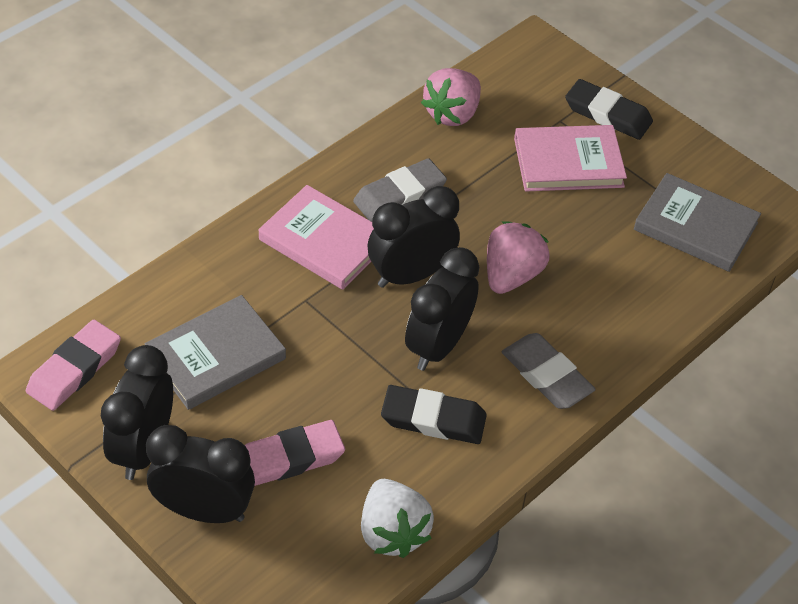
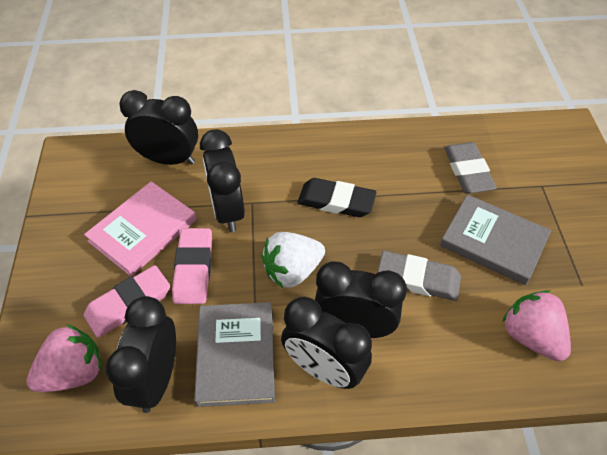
black clock: 4 -> 5
black eraser: 2 -> 1
pink book: 2 -> 1

